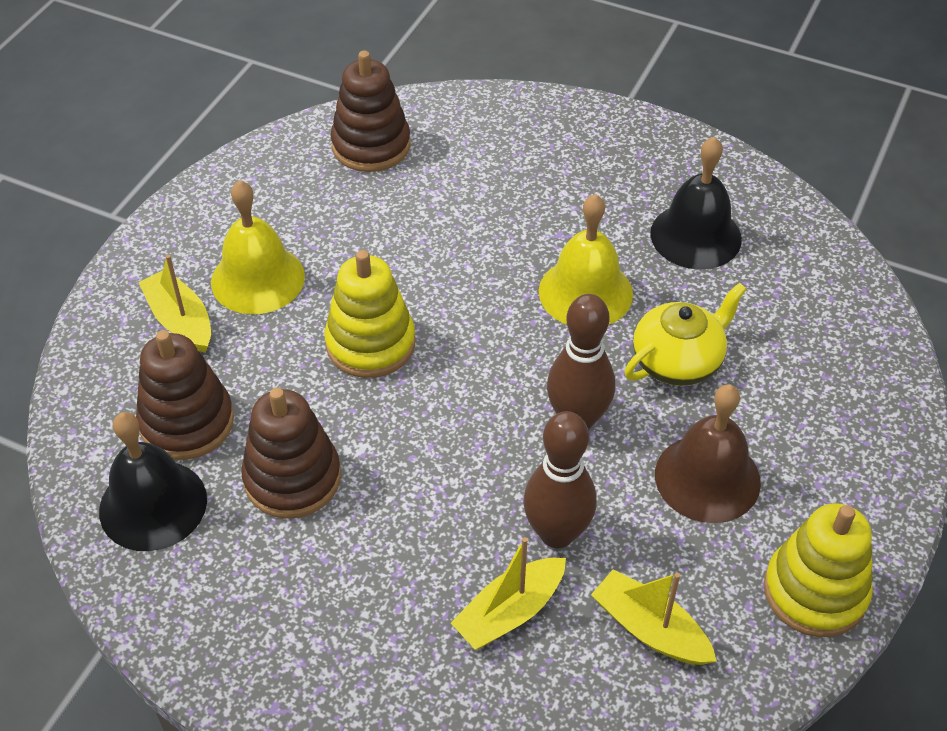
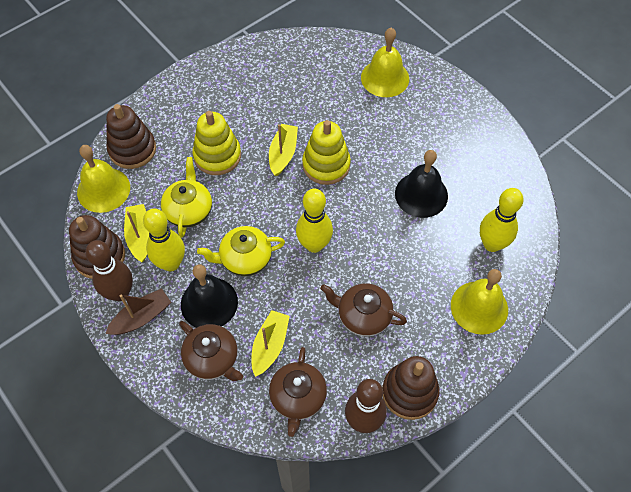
brown bell: 1 -> 0
brown boat: 0 -> 1
brown teapot: 0 -> 3
yellow bell: 2 -> 3
yellow bowling pin: 0 -> 3
yellow teapot: 1 -> 2

